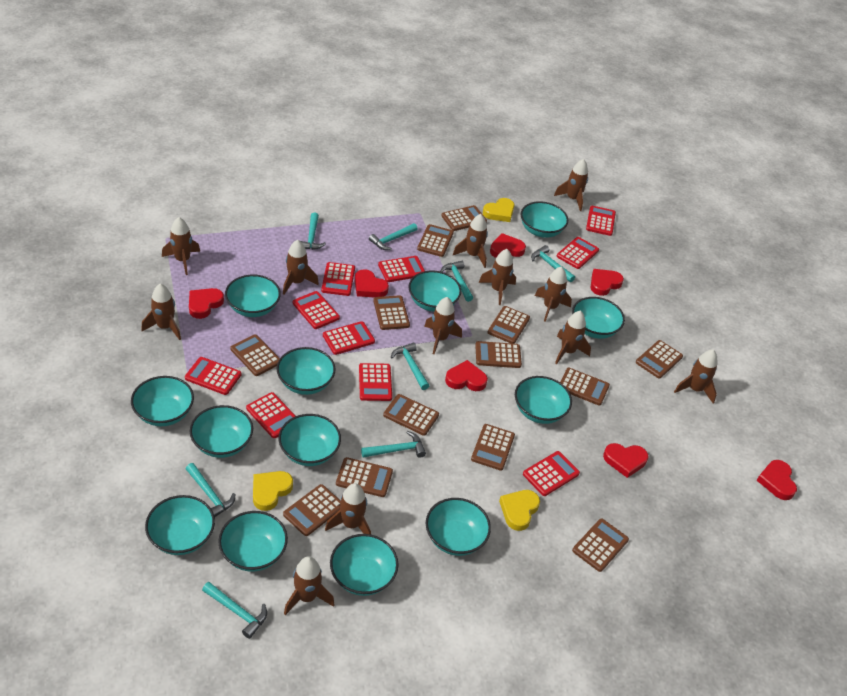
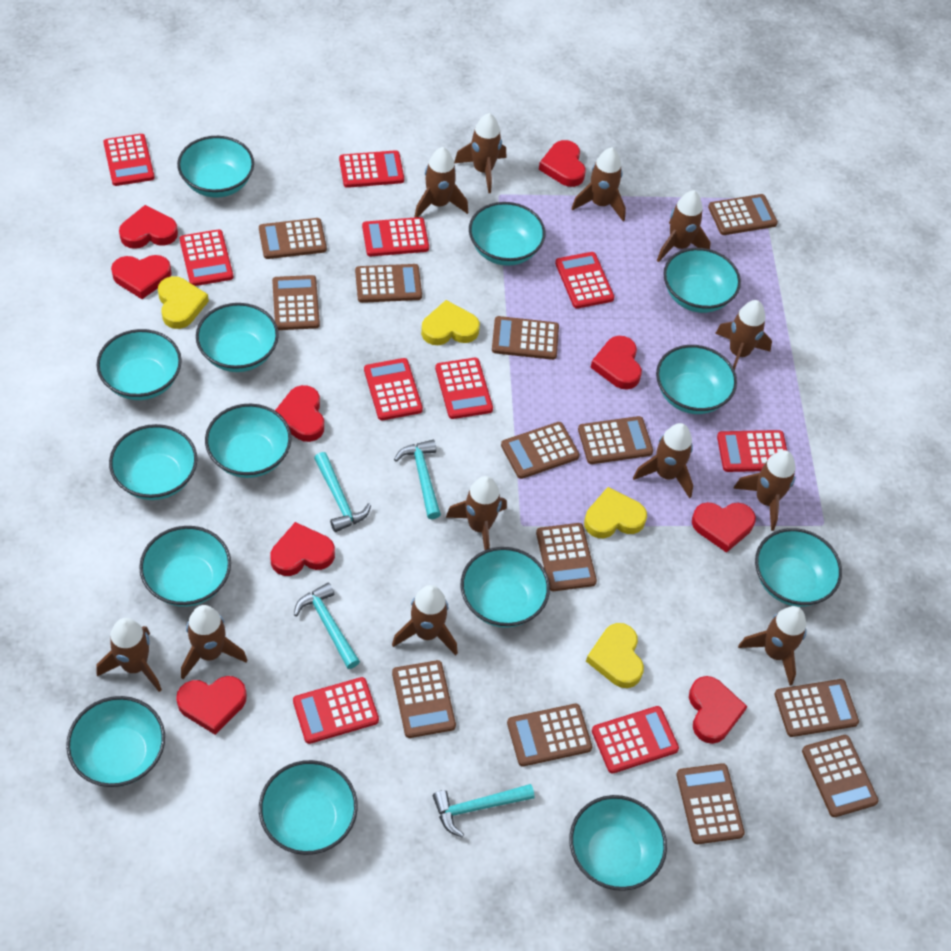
red heart: 7 -> 9
turquoise bowl: 13 -> 14
turquoise hammer: 8 -> 4
yellow heart: 3 -> 4

